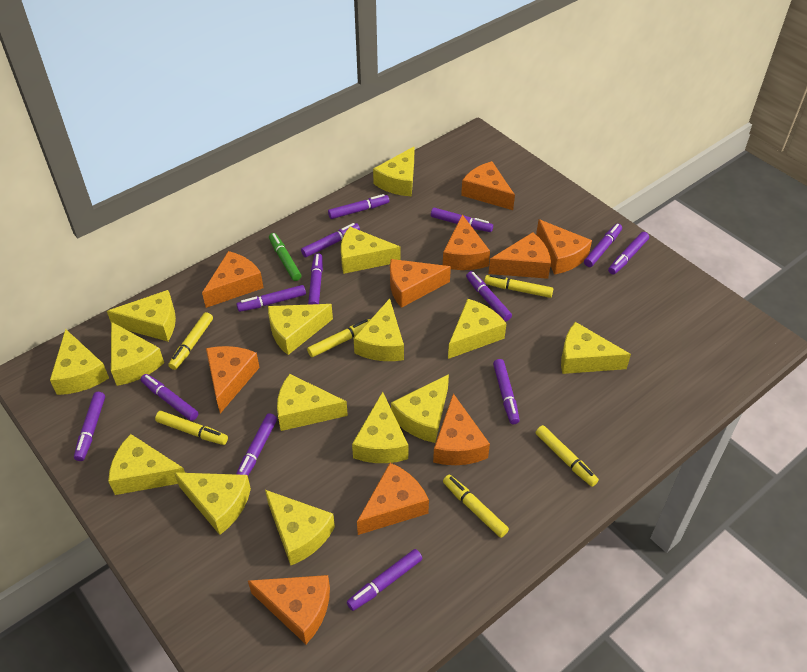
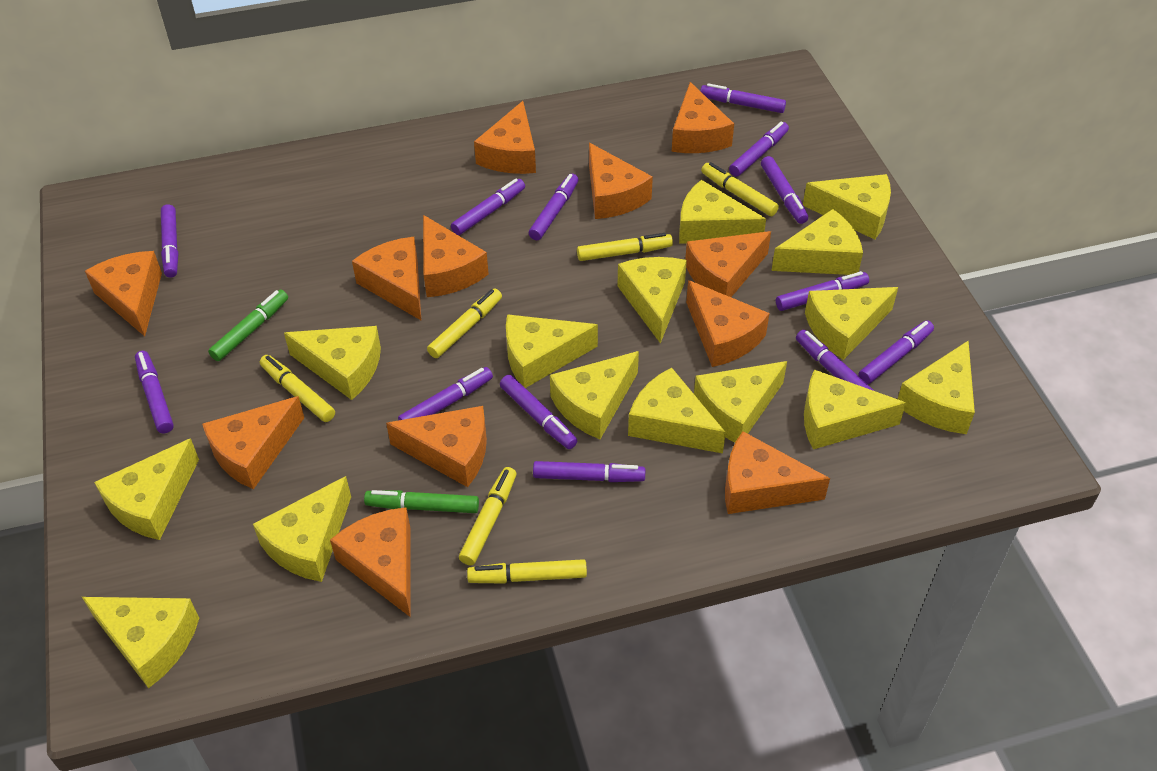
green marker: 1 -> 2
orange cheese: 10 -> 12

